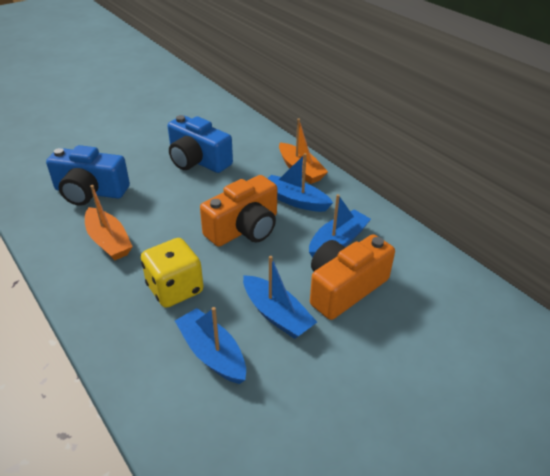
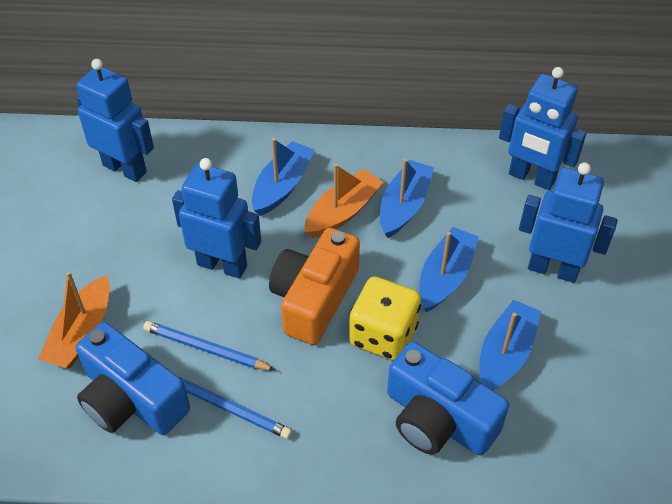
blue pencil: 0 -> 2
blue robot: 0 -> 4
orange camera: 2 -> 1

